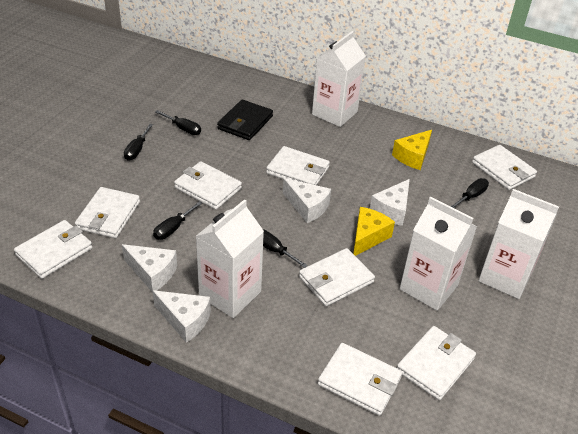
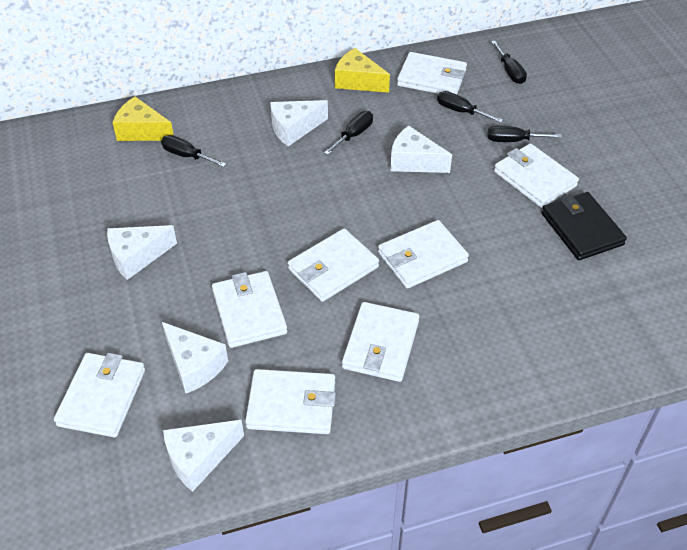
white carton: 4 -> 0
white cheese: 4 -> 5

